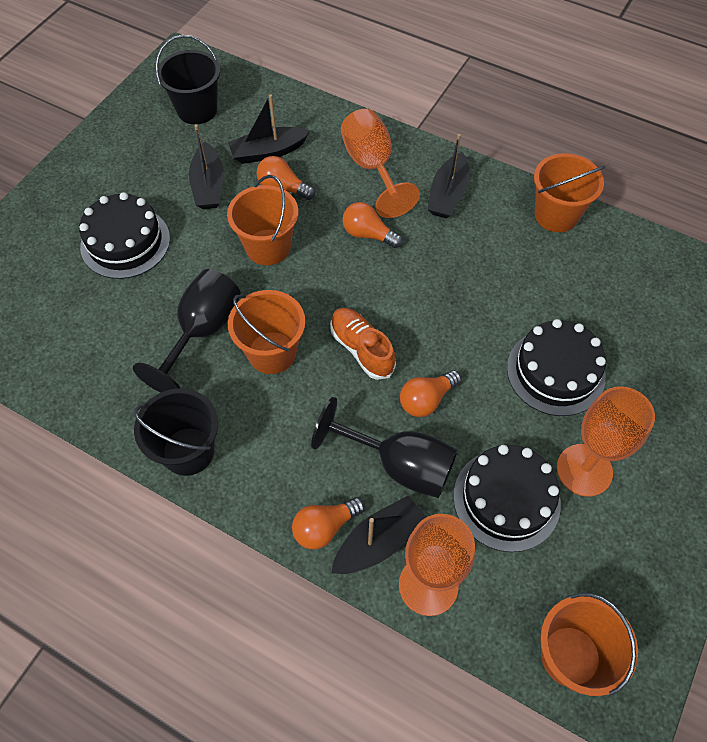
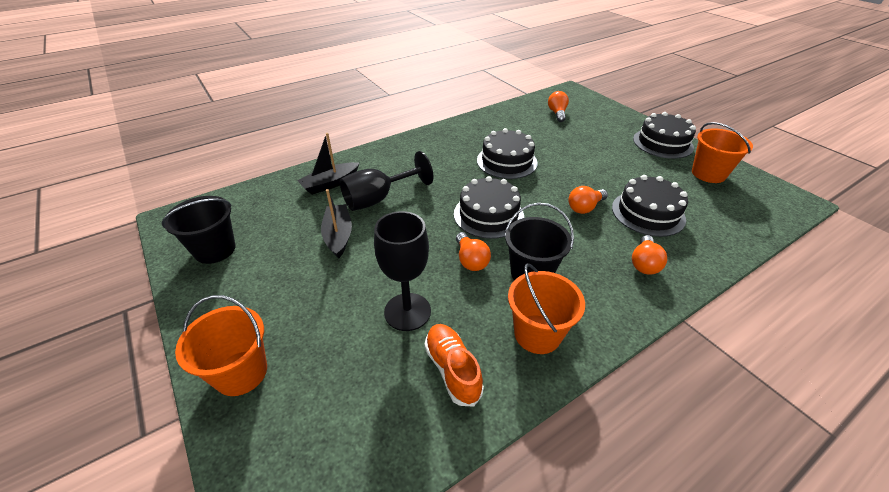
black boat: 4 -> 2
black cake: 3 -> 4
orange bucket: 4 -> 3
orange goblet: 3 -> 0

